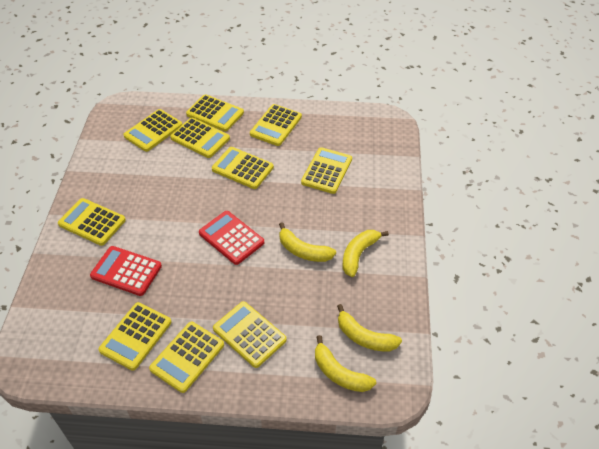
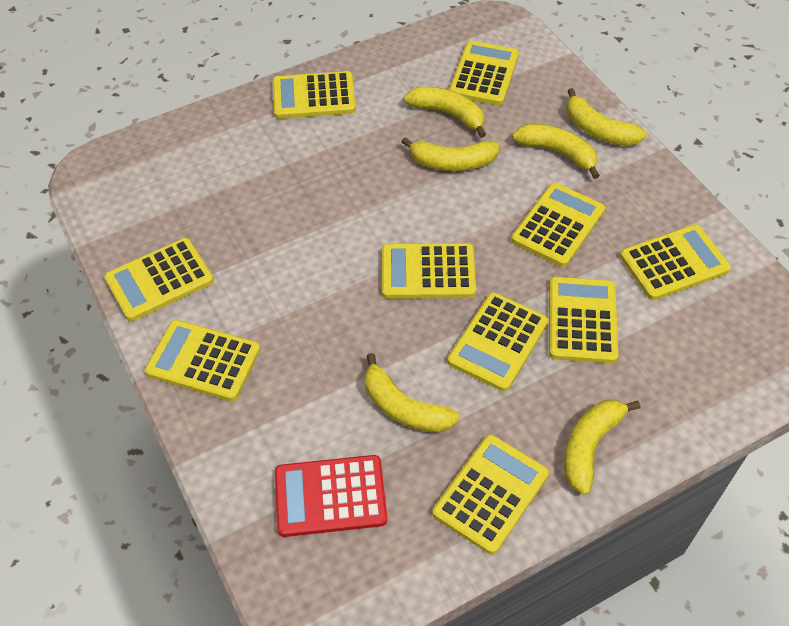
red calculator: 2 -> 1
yellow banana: 4 -> 6

